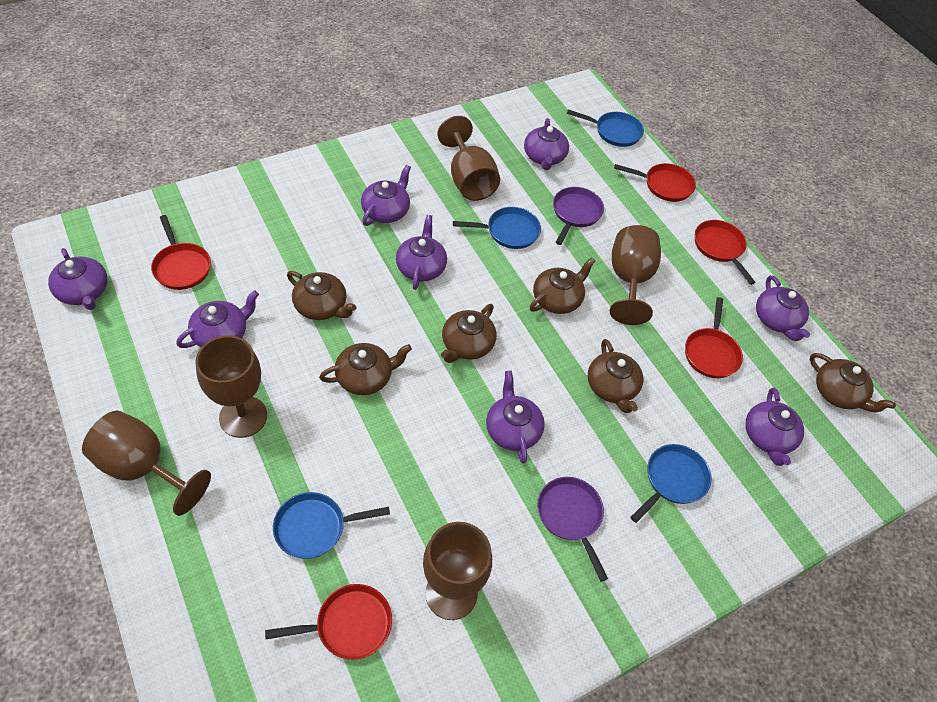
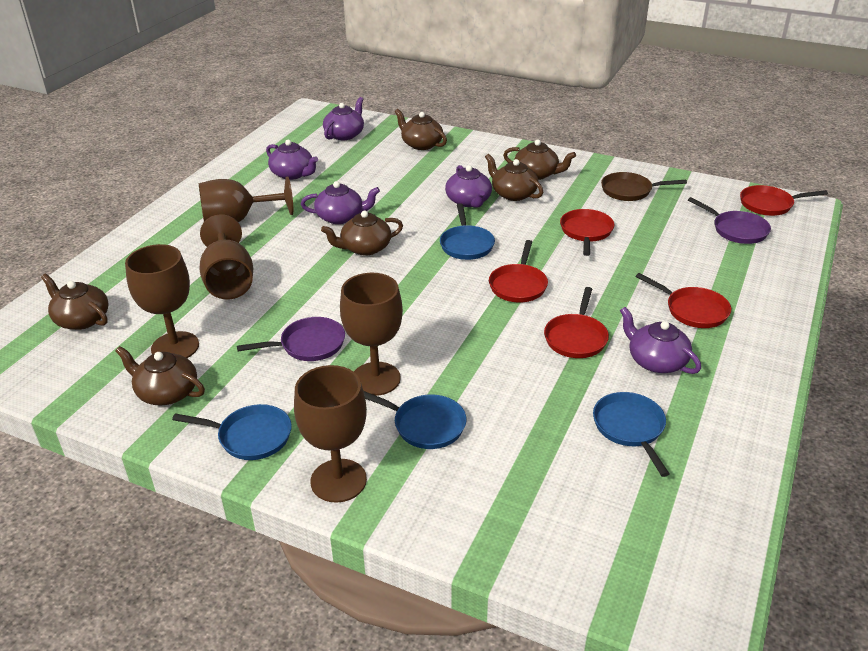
brown pan: 0 -> 1
purple teapot: 8 -> 5

